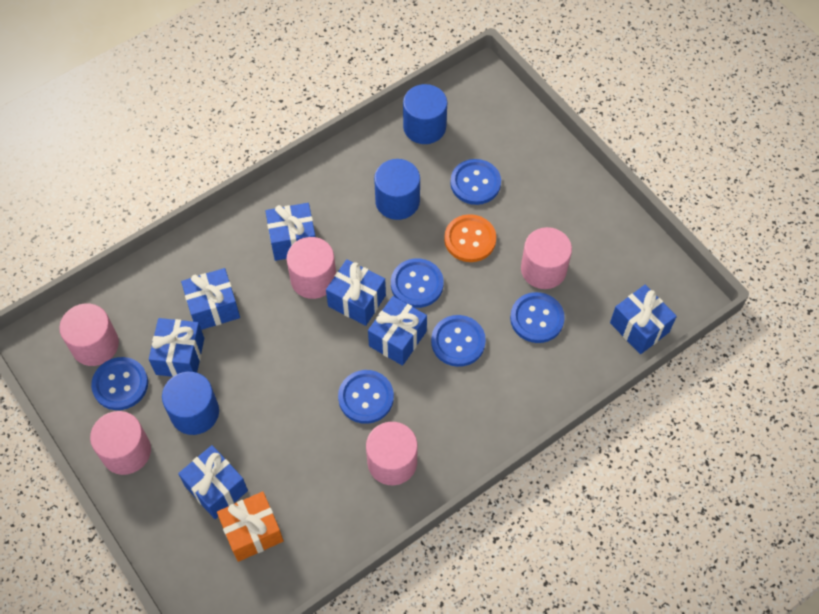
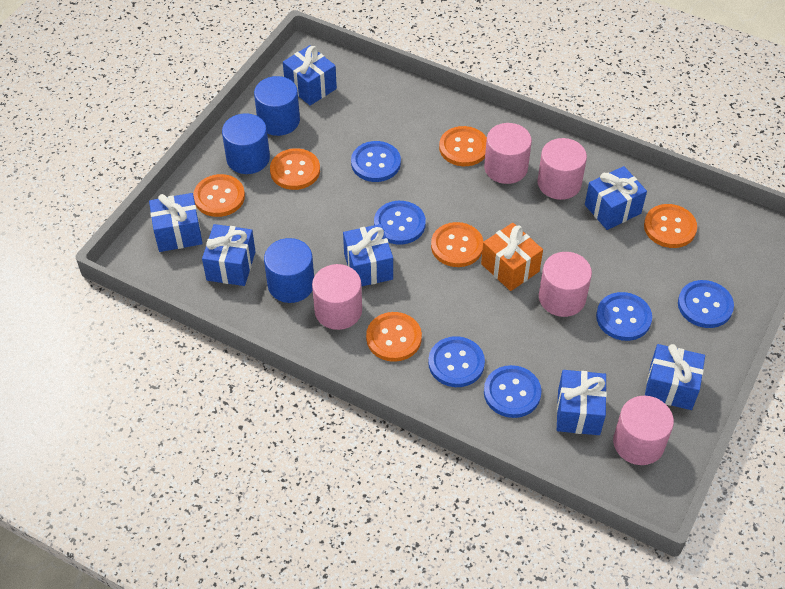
orange button: 1 -> 6

